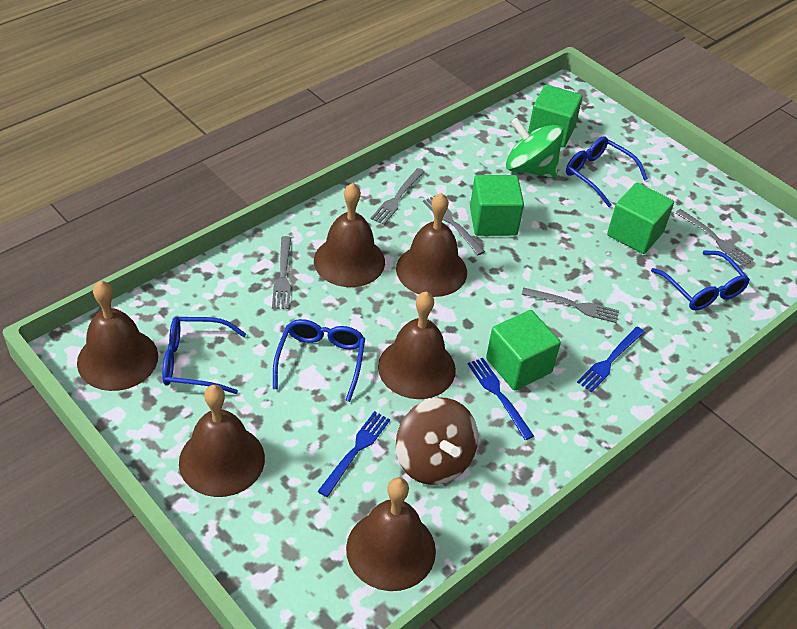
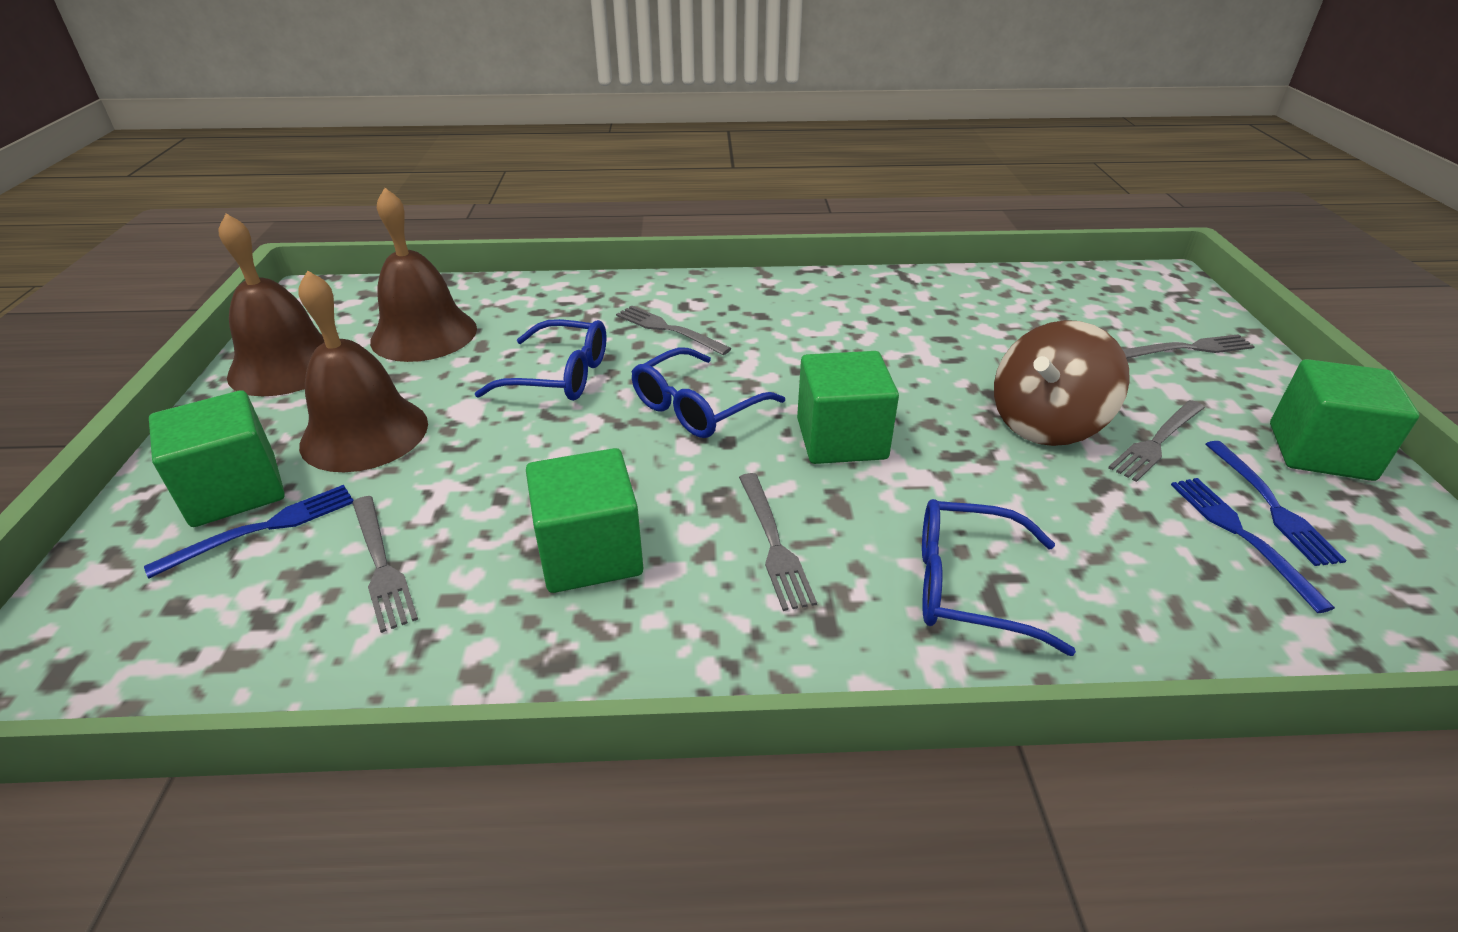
blue glasses: 4 -> 3
brown bell: 6 -> 3
green spinning top: 1 -> 0

